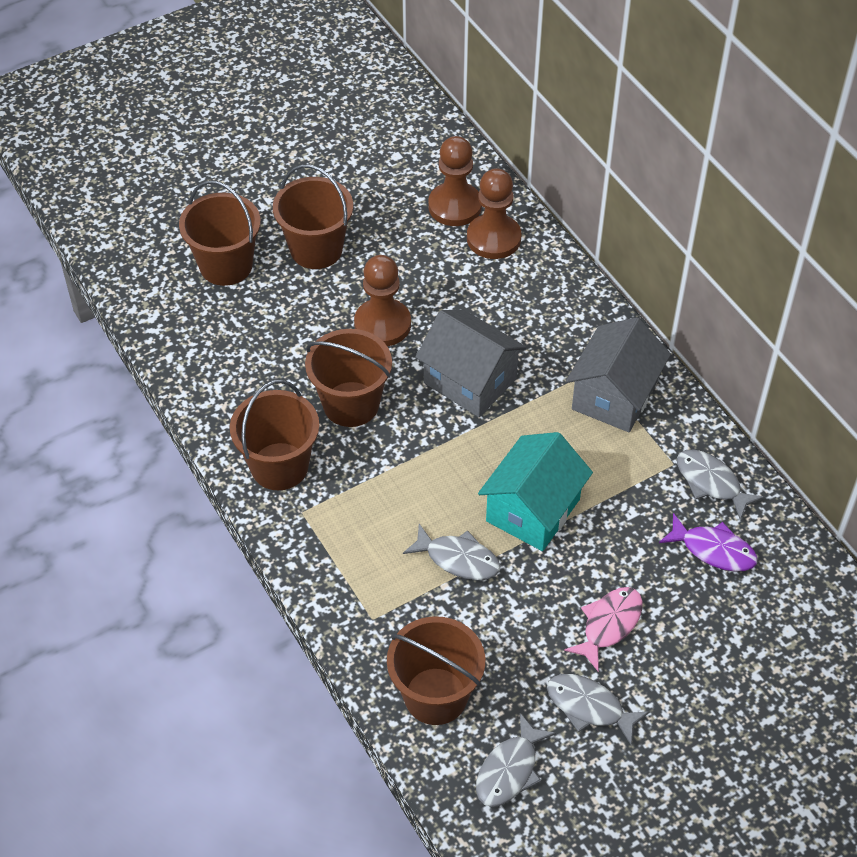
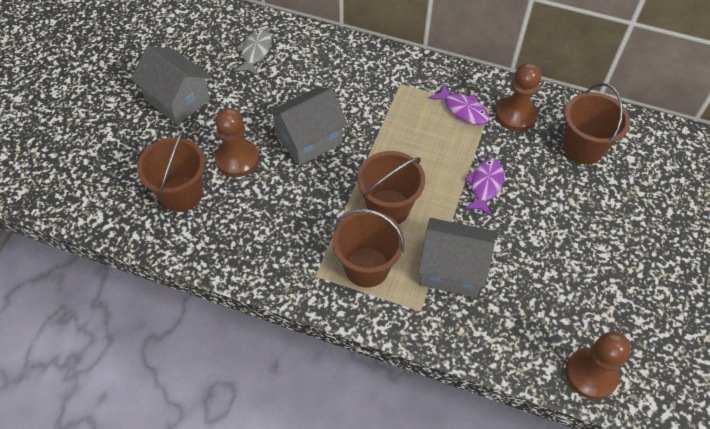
brown bucket: 5 -> 4
grey fish: 4 -> 1
grey house: 2 -> 3
pink fish: 1 -> 0
purple fish: 1 -> 2
turquoise house: 1 -> 0

